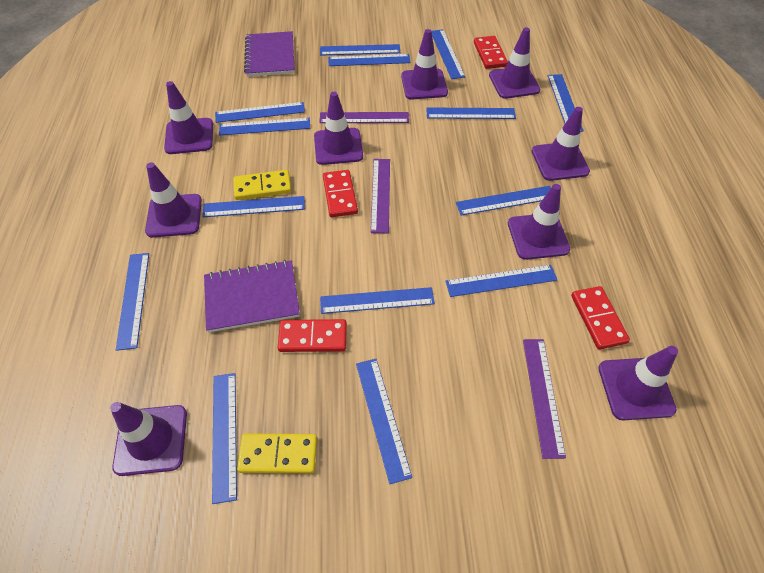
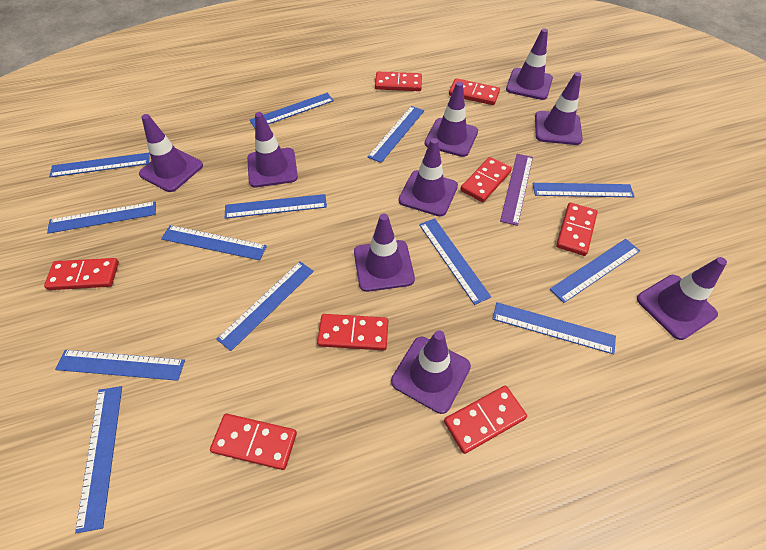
blue ruler: 14 -> 13
purple notebook: 2 -> 0
purple ruler: 3 -> 1
red domino: 4 -> 8
yellow domino: 2 -> 0

